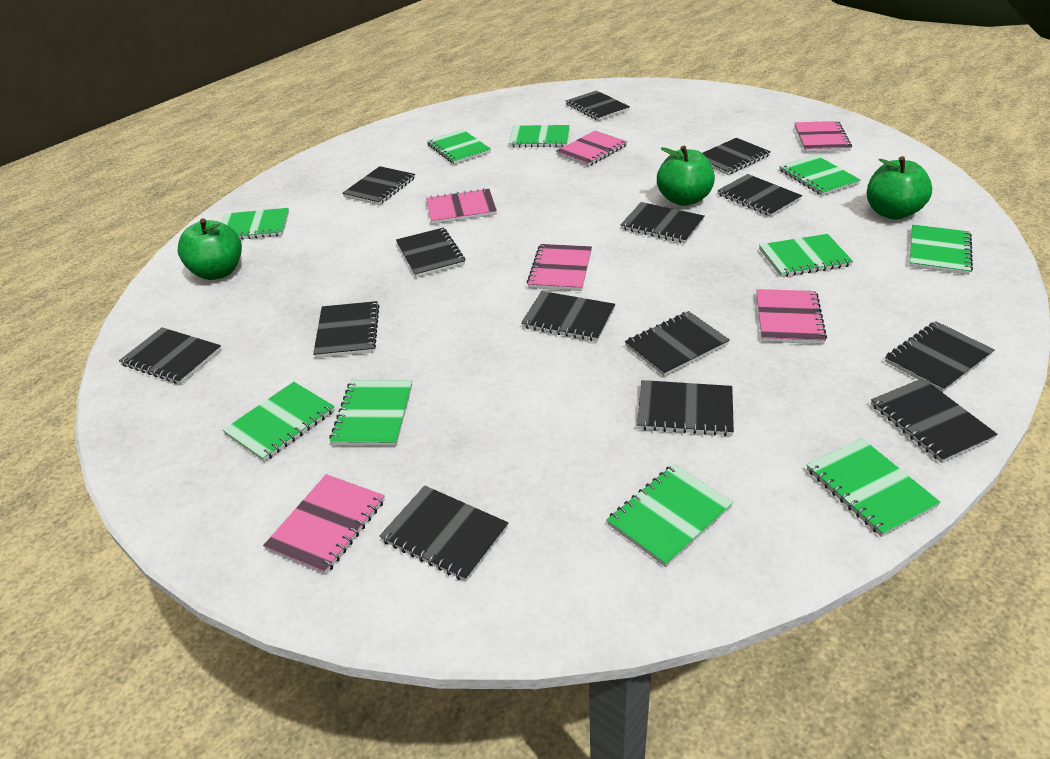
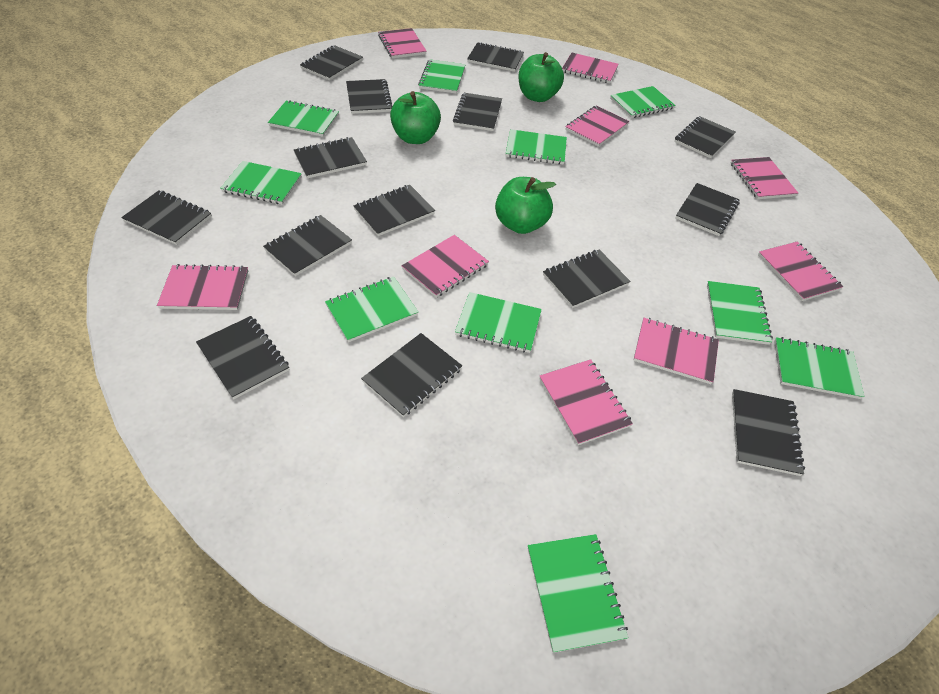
pink notebook: 6 -> 9

